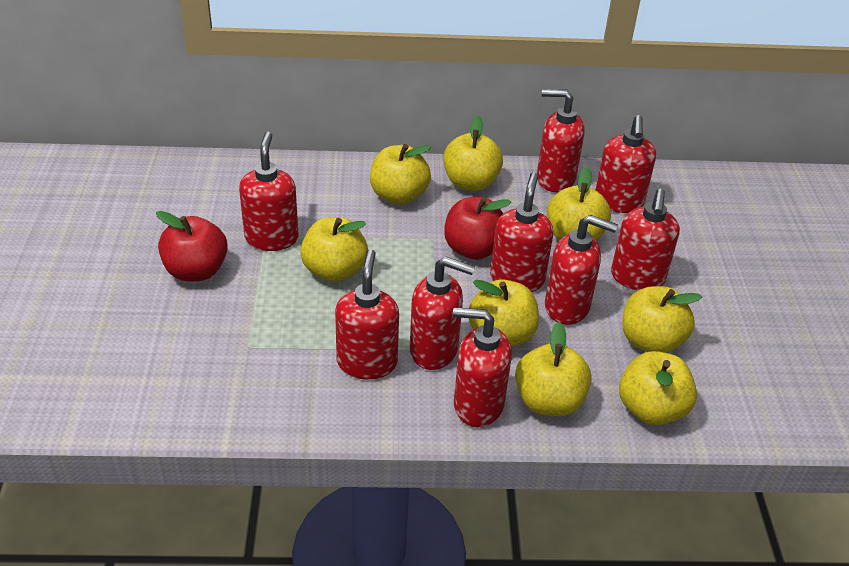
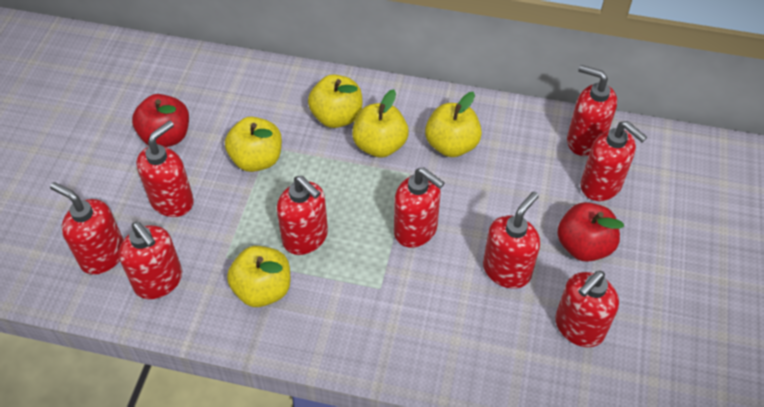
yellow apple: 8 -> 5

